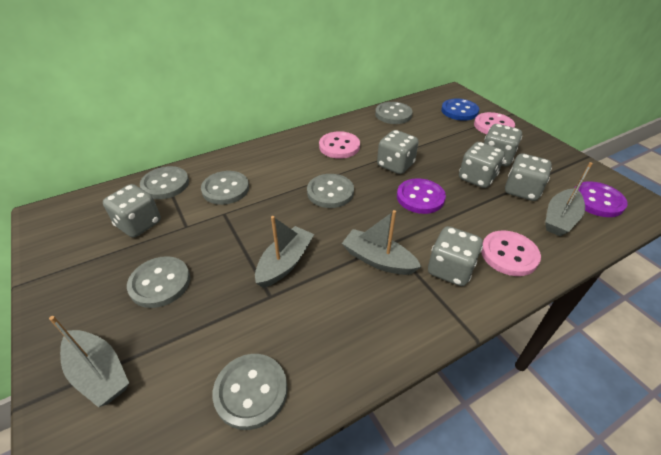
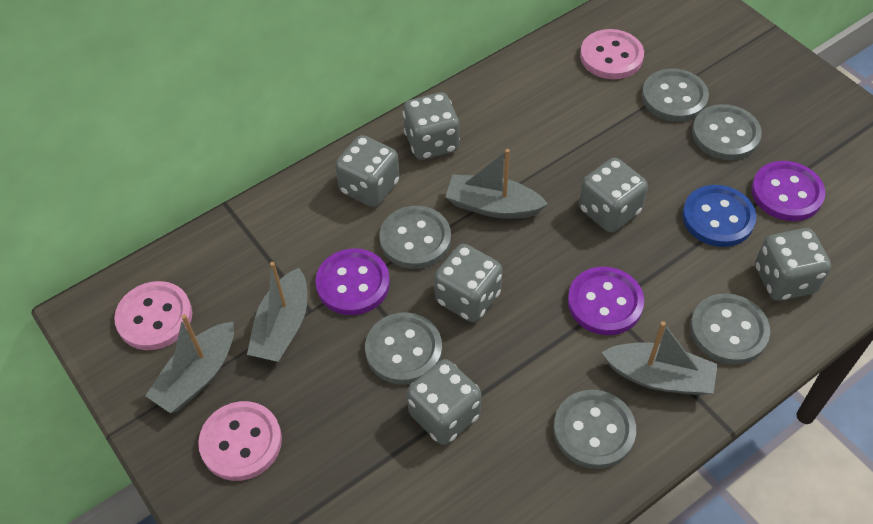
purple button: 2 -> 3

